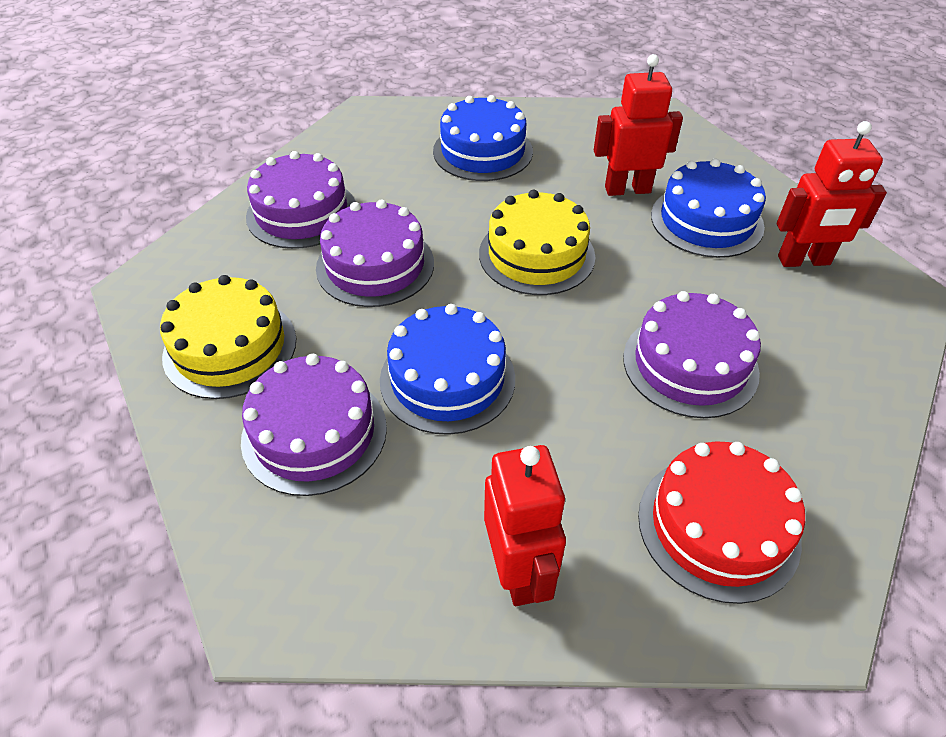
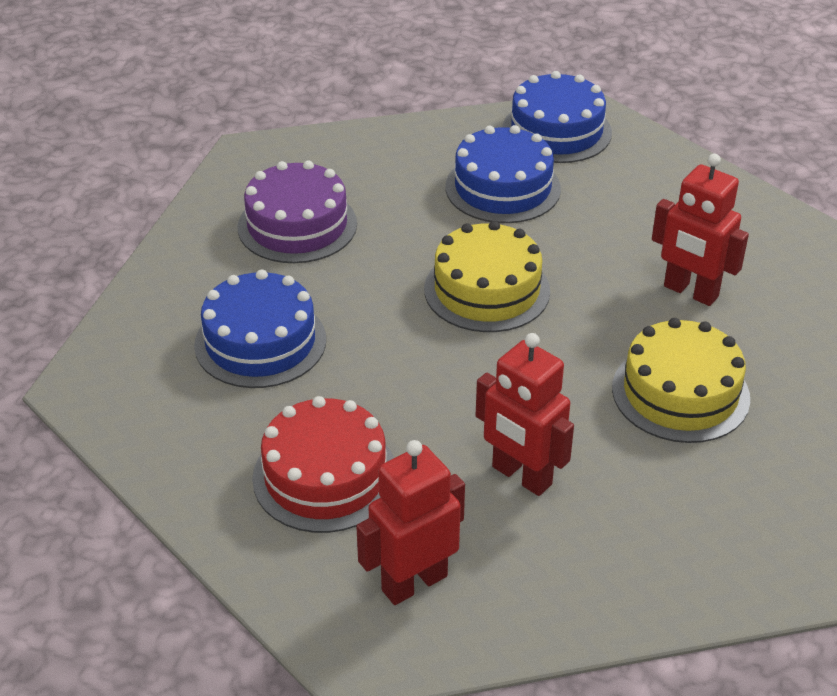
purple cake: 4 -> 1

